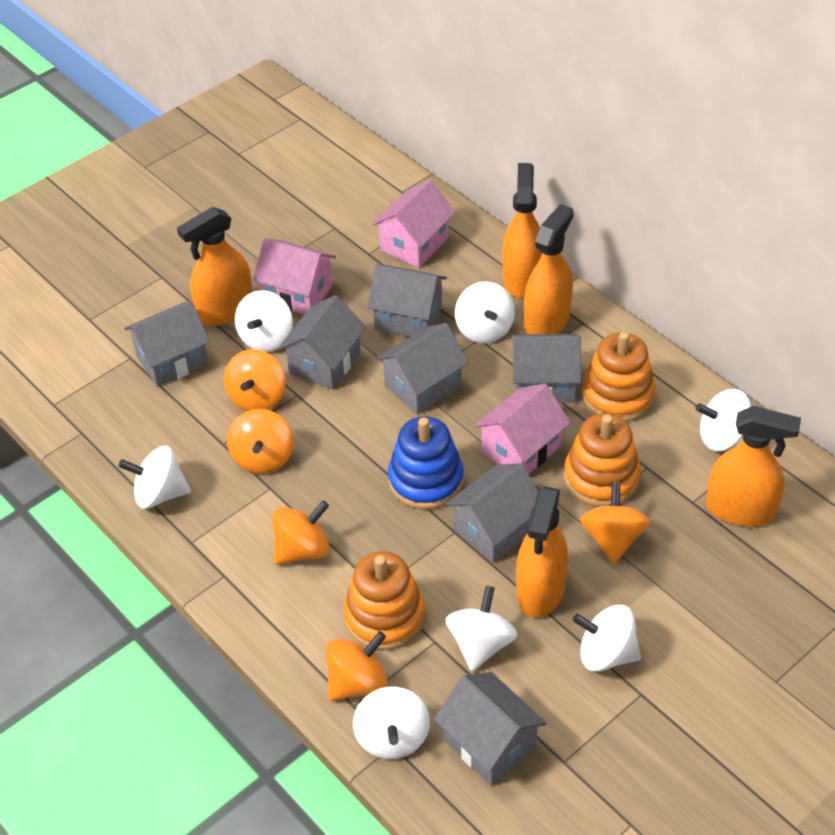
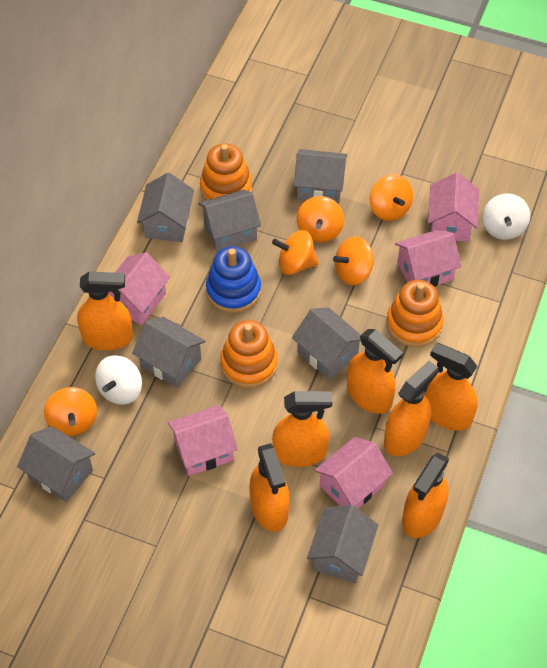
orange spray bottle: 5 -> 7
pink house: 3 -> 5
white spinning top: 7 -> 2

